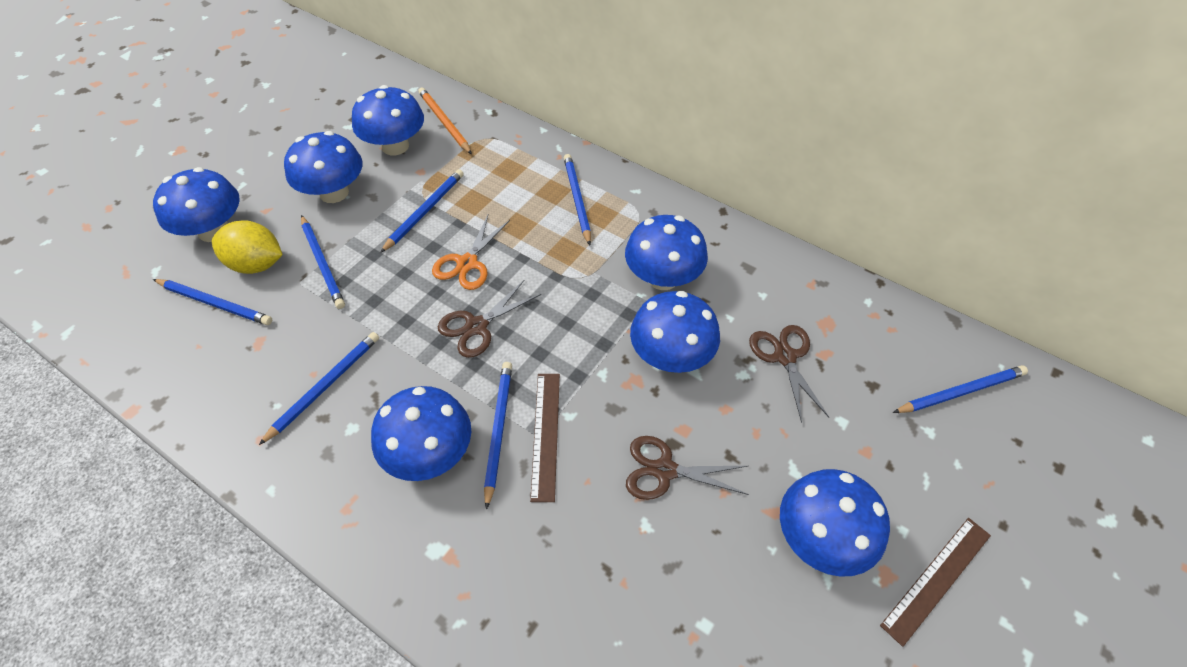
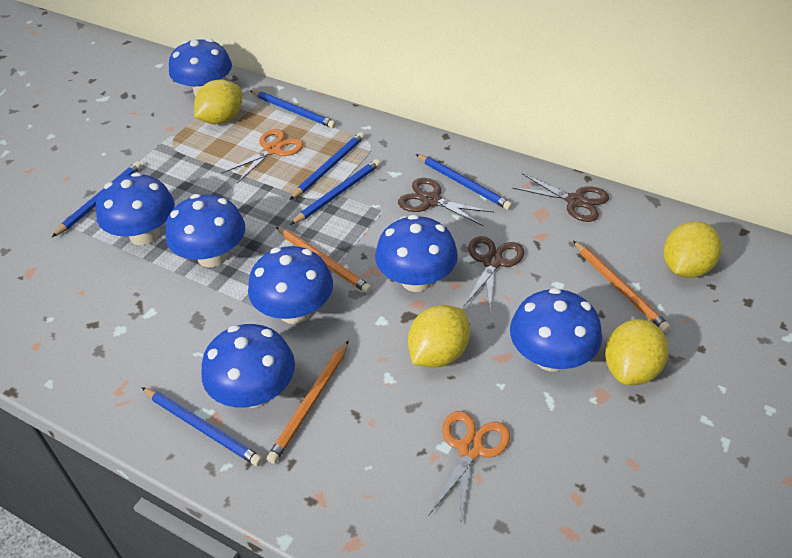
blue pencil: 7 -> 6
brown ruler: 2 -> 0
orange pencil: 1 -> 3
orange scissors: 1 -> 2
yellow lemon: 1 -> 4

